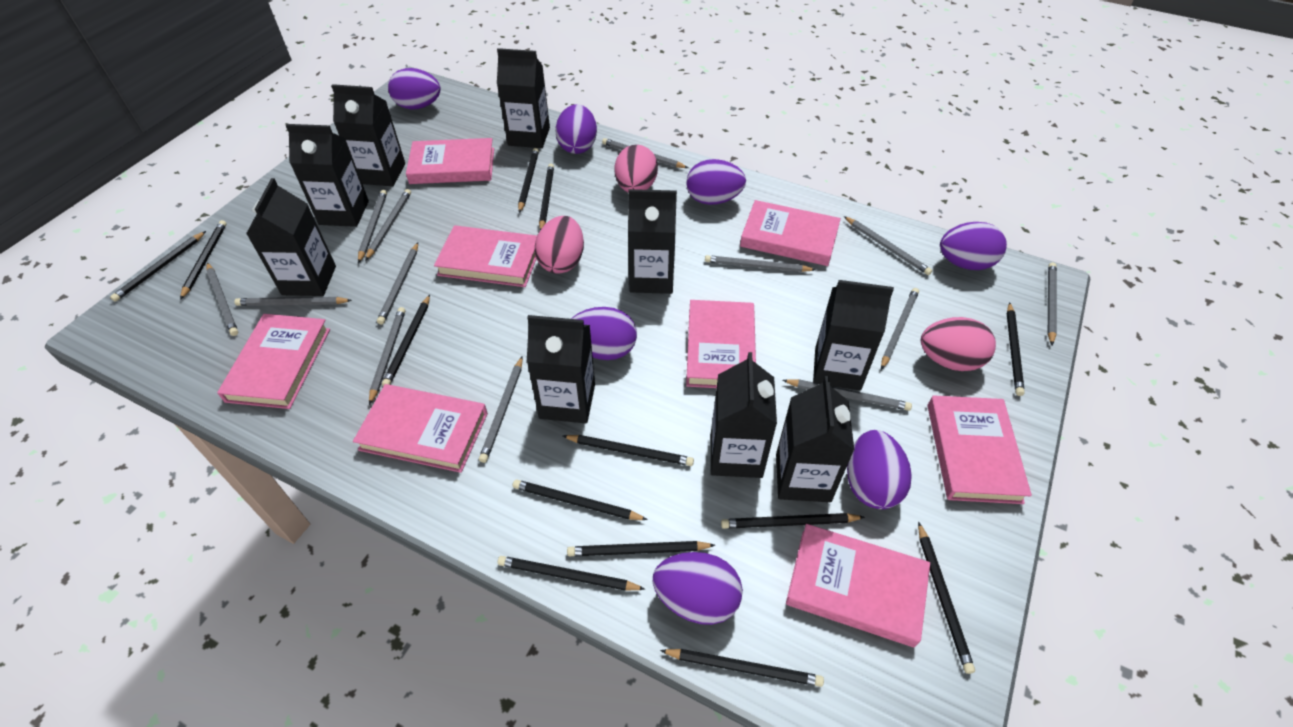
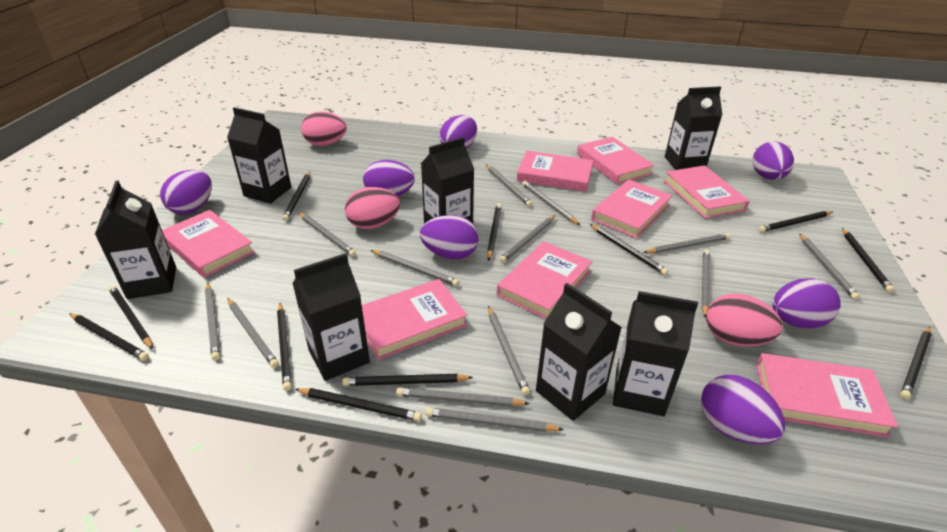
black carton: 9 -> 7
black pencil: 13 -> 11

